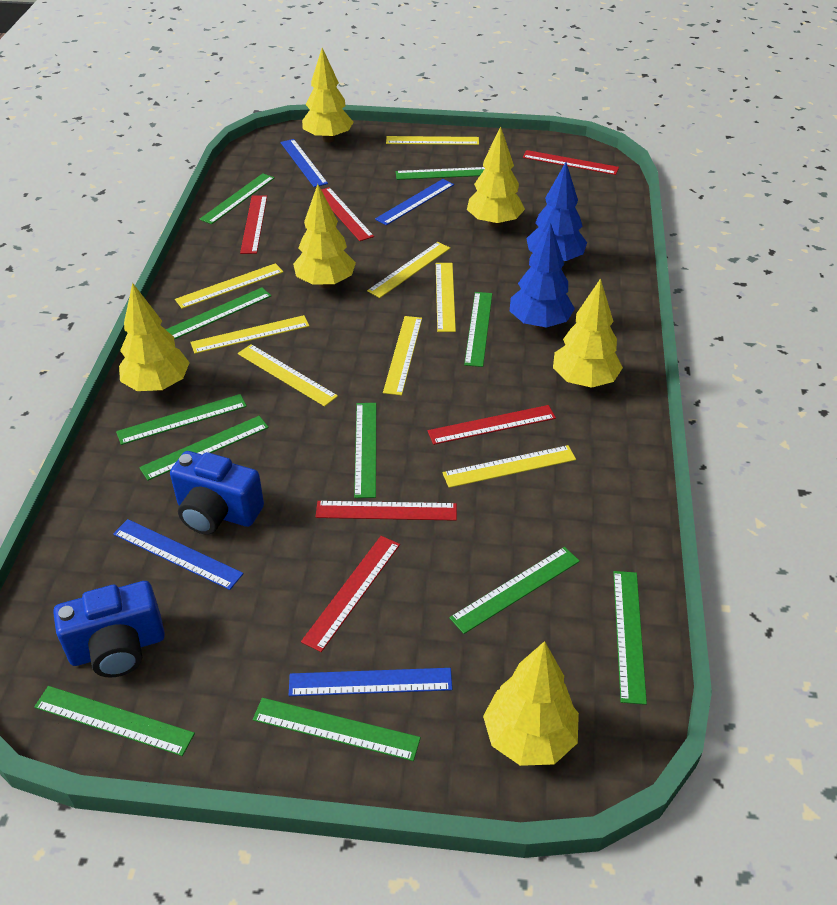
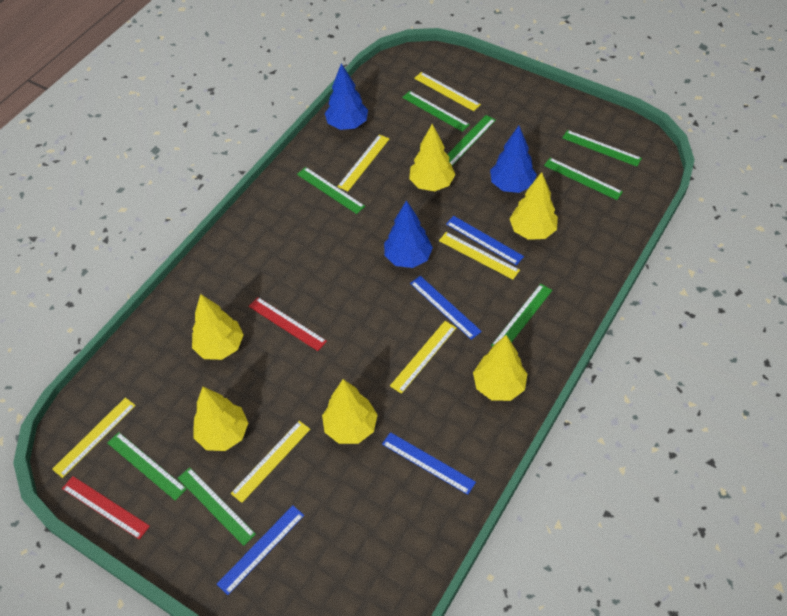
blue camera: 2 -> 0
blue tree: 2 -> 3
green ruler: 11 -> 8
red ruler: 6 -> 2
yellow ruler: 8 -> 6

